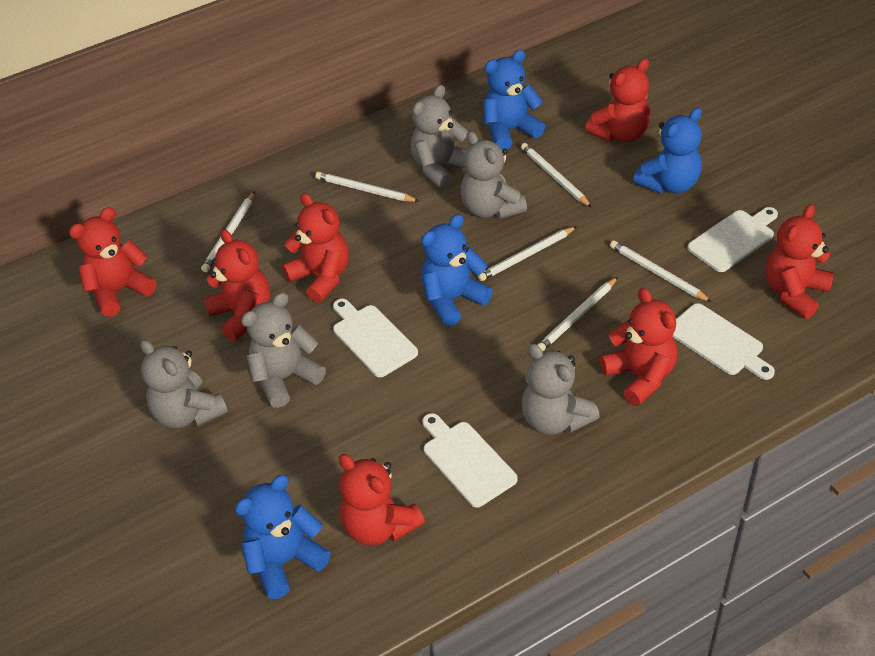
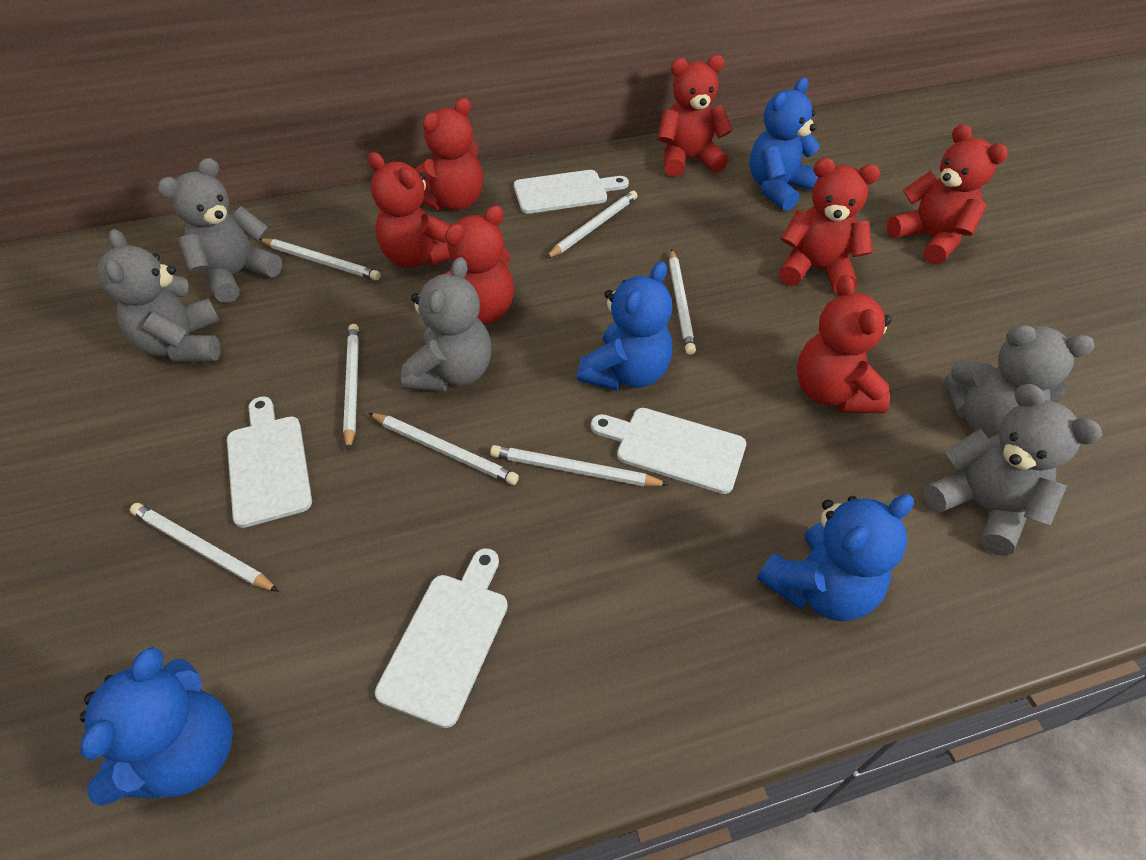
white pencil: 6 -> 7

